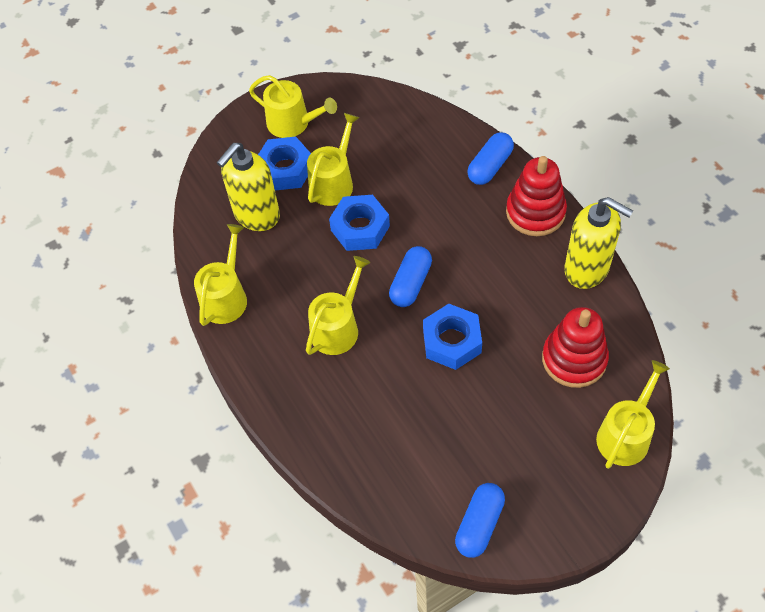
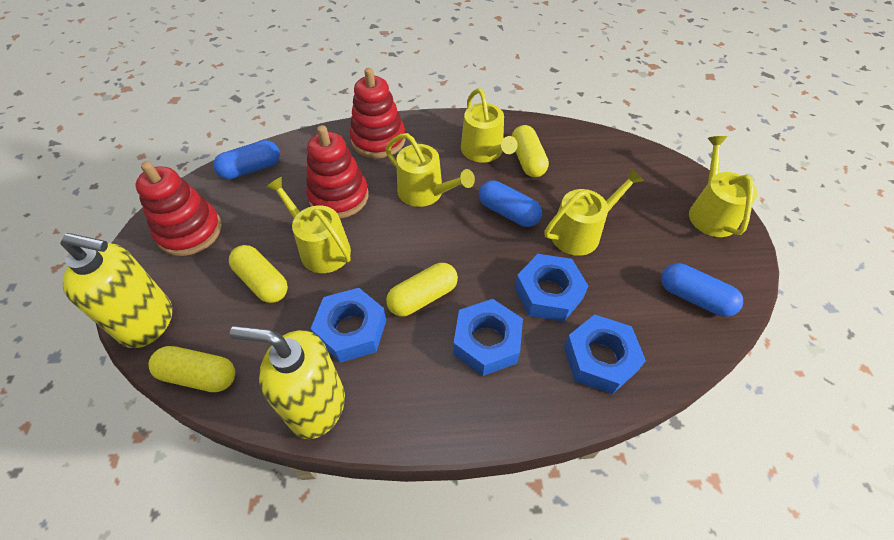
blue nut: 3 -> 4
red stacking toy: 2 -> 3
yellow capsule: 0 -> 4

